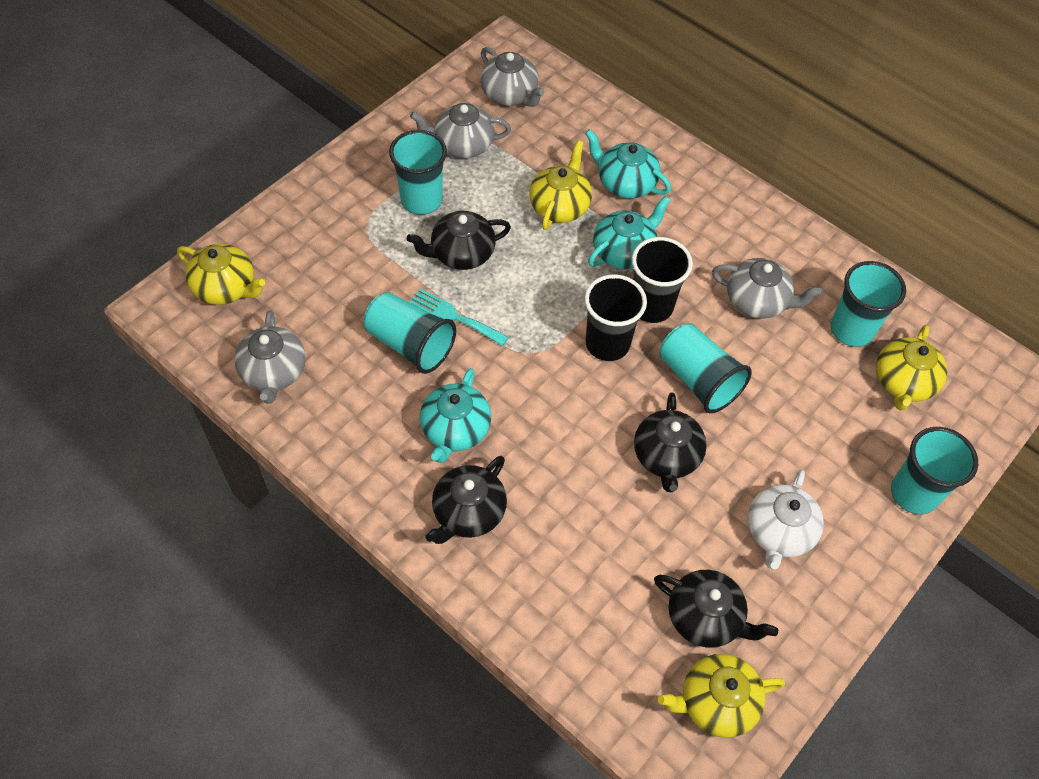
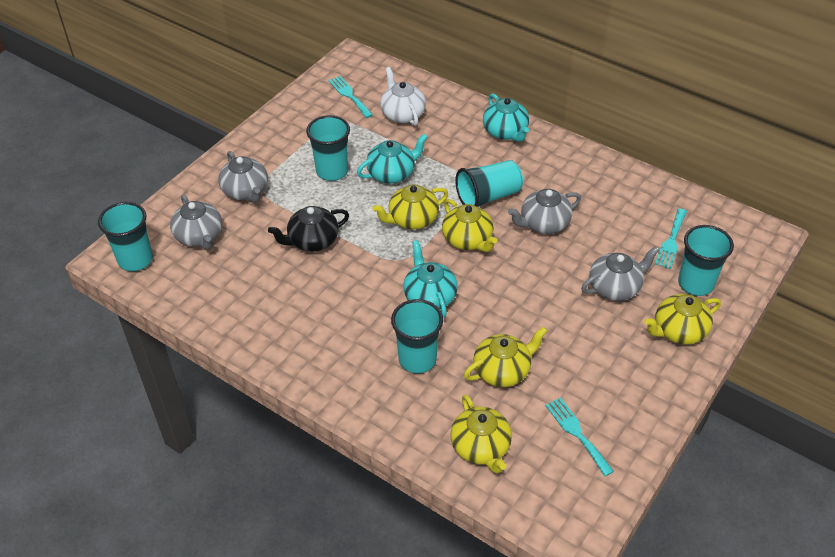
black cup: 2 -> 0
black teapot: 4 -> 1
turquoise fork: 1 -> 3
yellow teapot: 4 -> 5

